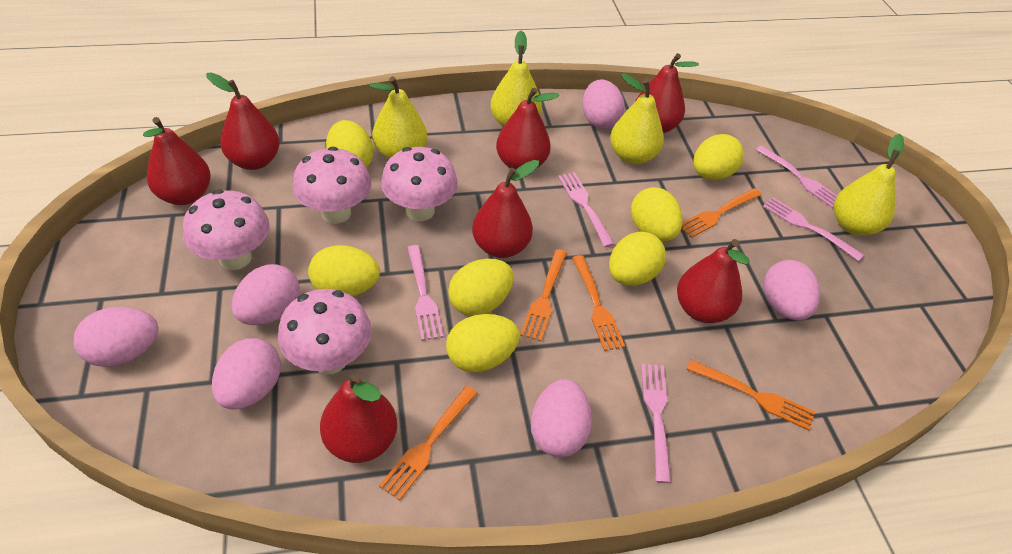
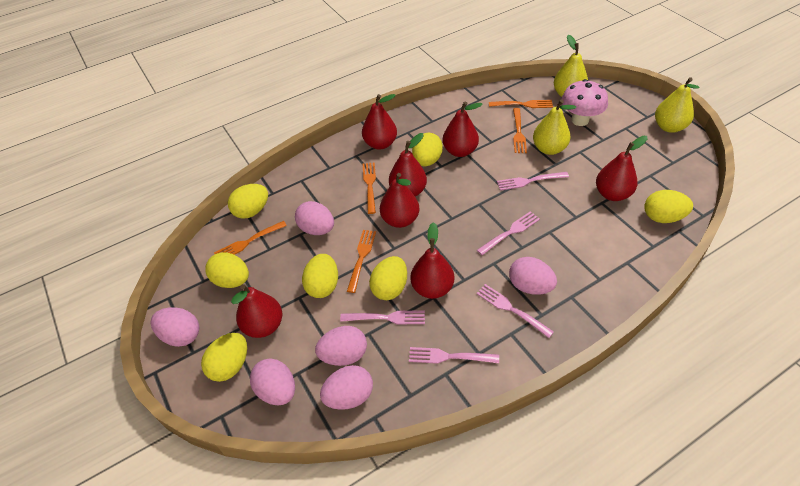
pink mushroom: 4 -> 1
yellow pear: 4 -> 3

